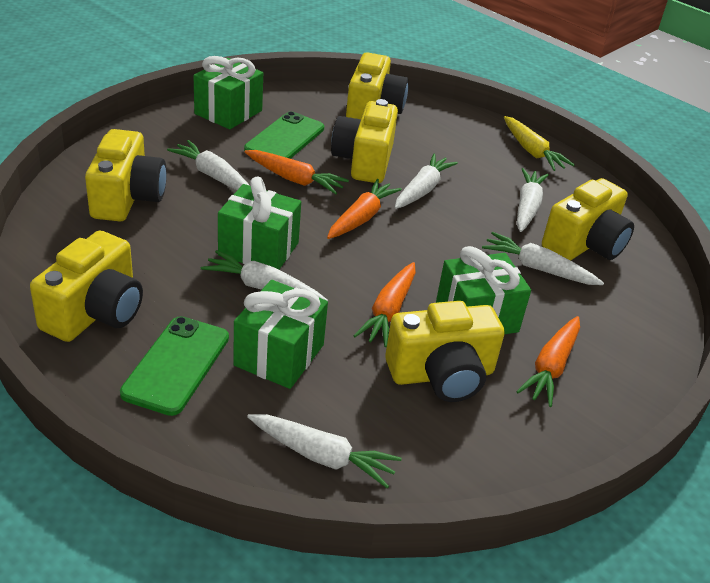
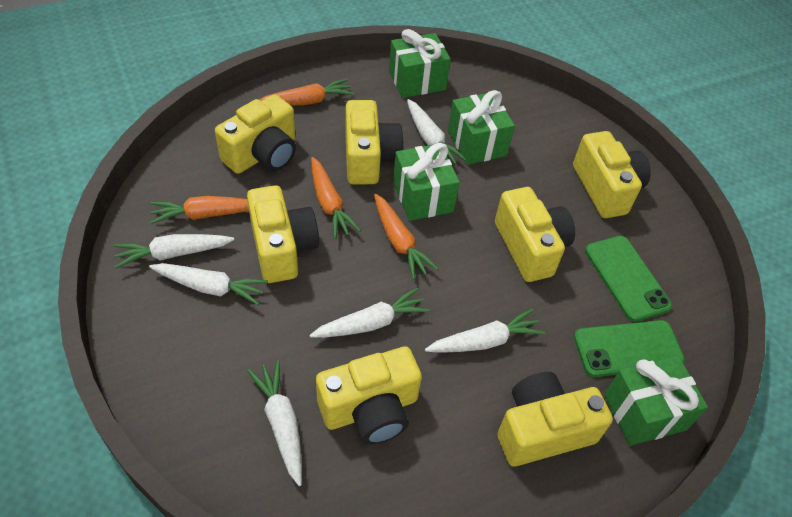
yellow camera: 6 -> 7
yellow carrot: 1 -> 0

